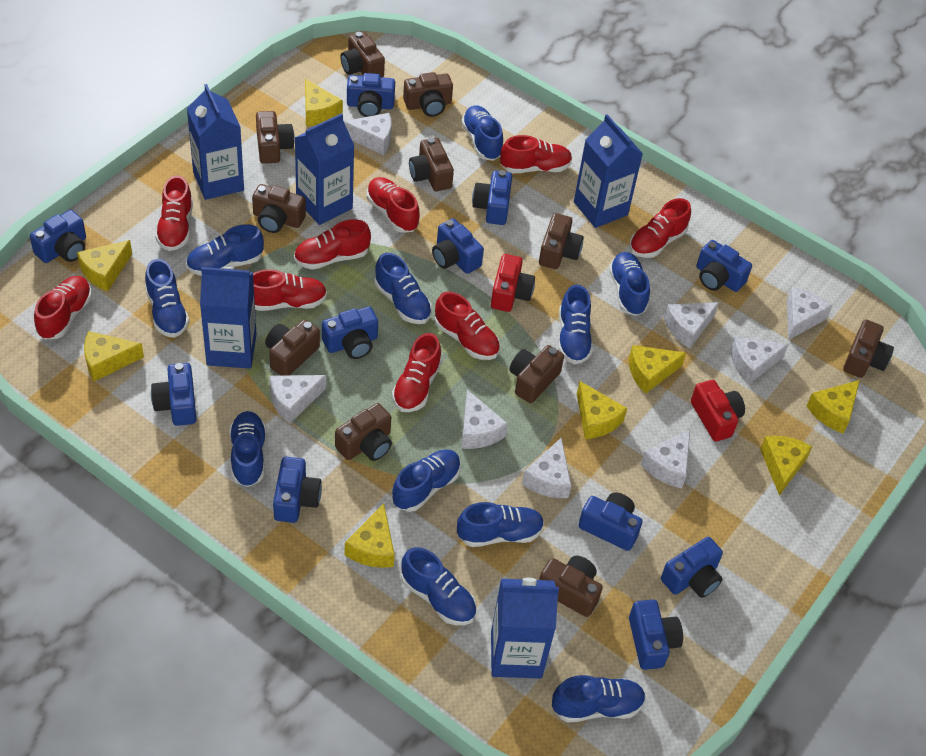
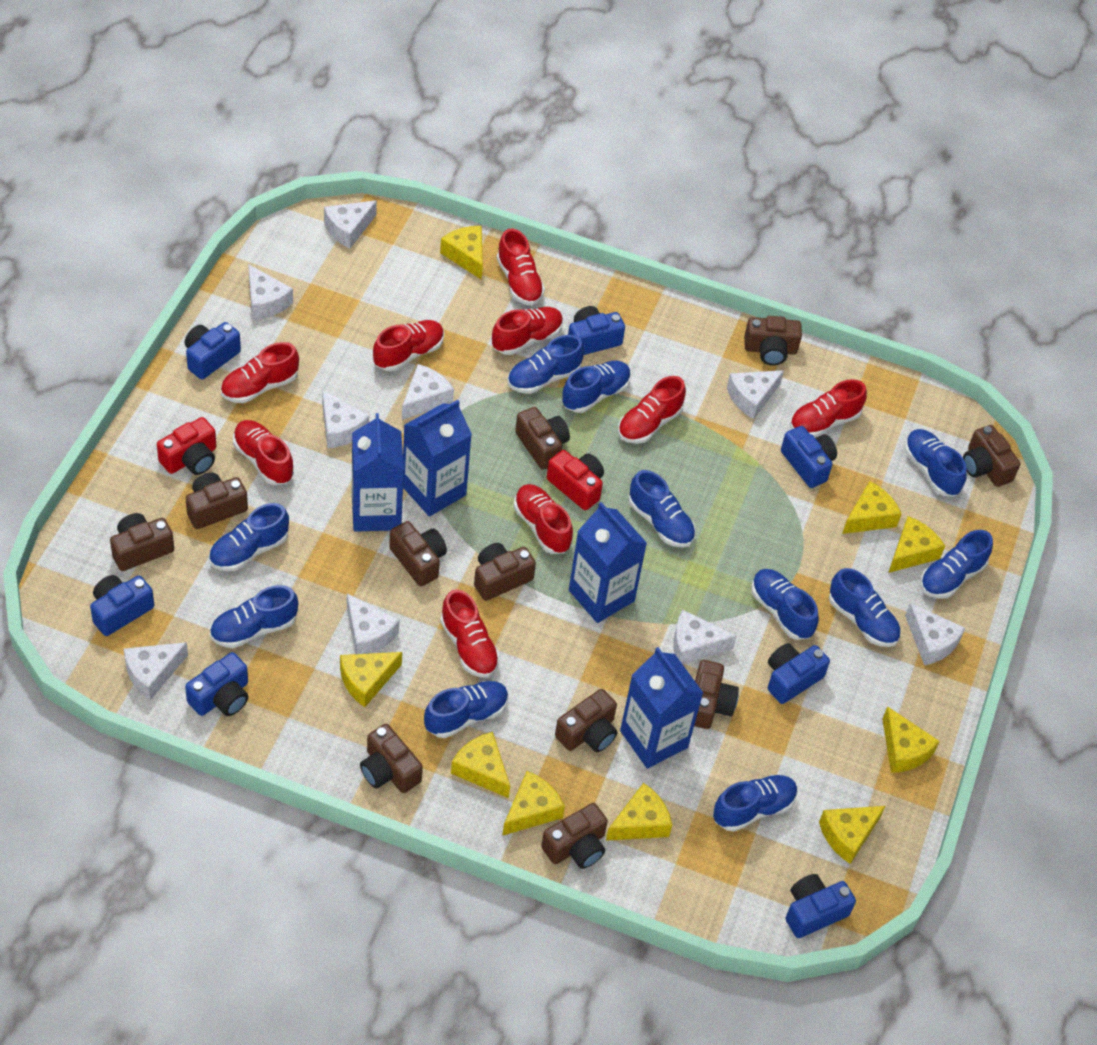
blue camera: 11 -> 7
blue carton: 5 -> 4
white cheese: 8 -> 9
yellow cheese: 8 -> 9

